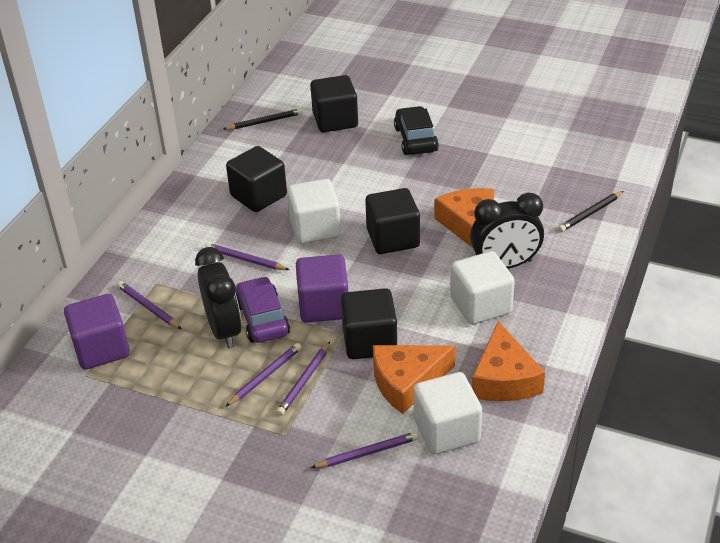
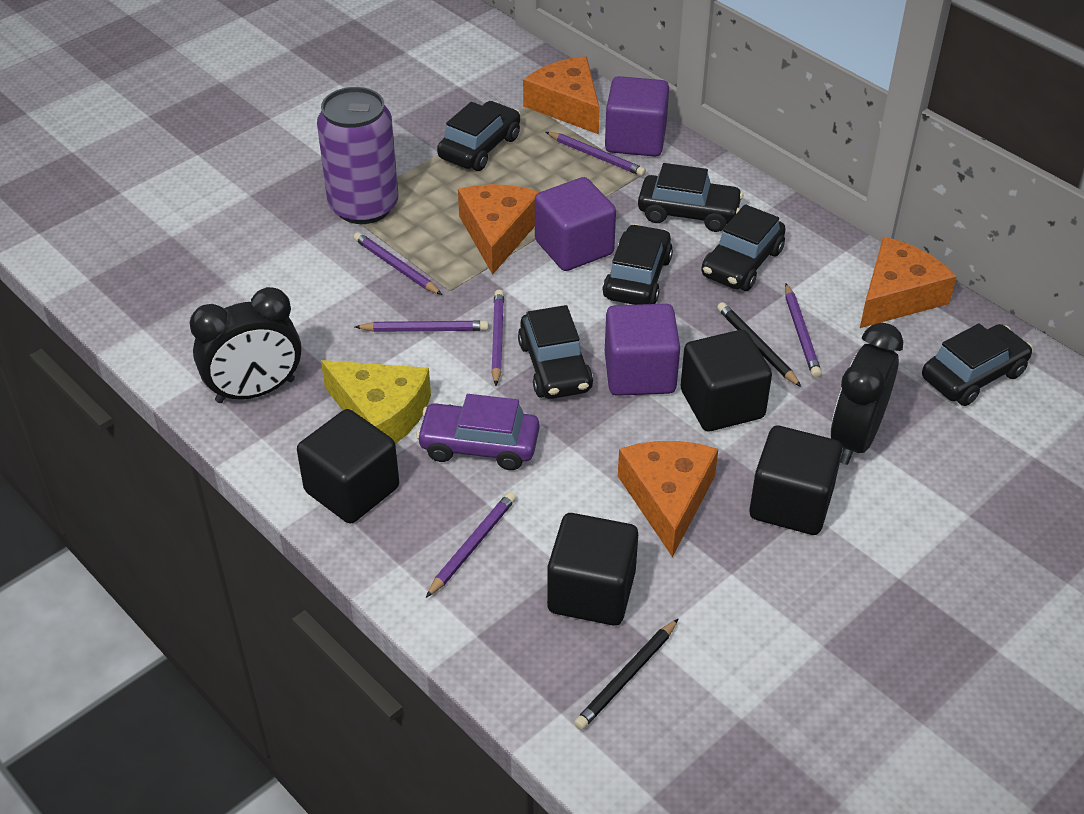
black car: 1 -> 6
orange cheese: 3 -> 4
purple can: 0 -> 1
purple cube: 2 -> 3
purple pencil: 5 -> 6
white cube: 3 -> 0
yellow cheese: 0 -> 1

